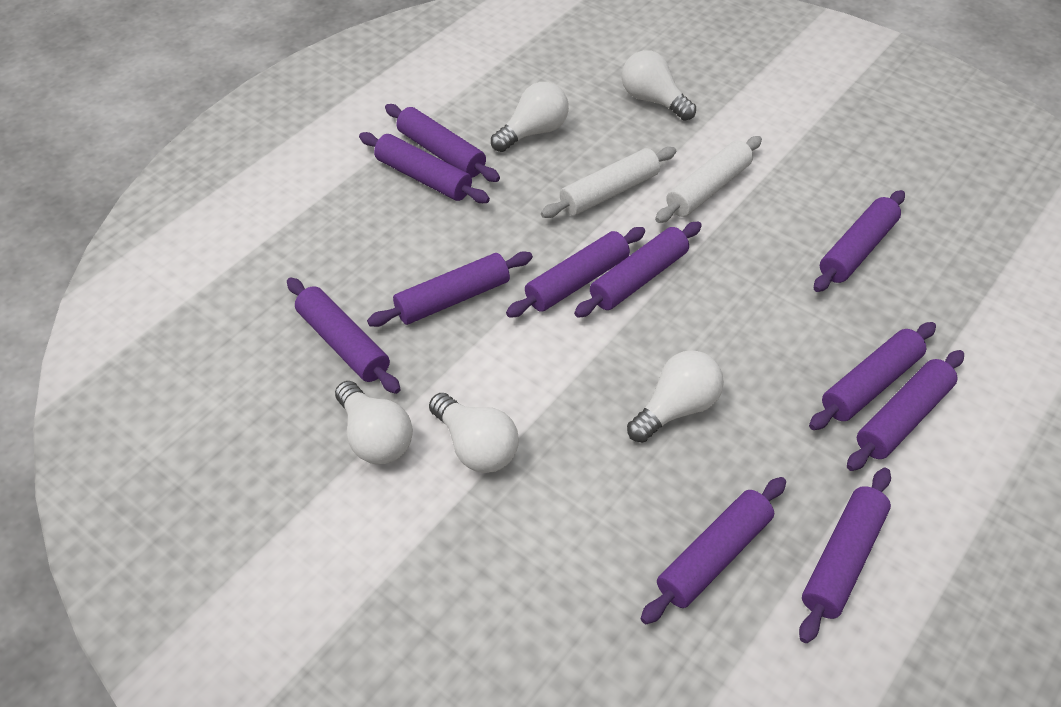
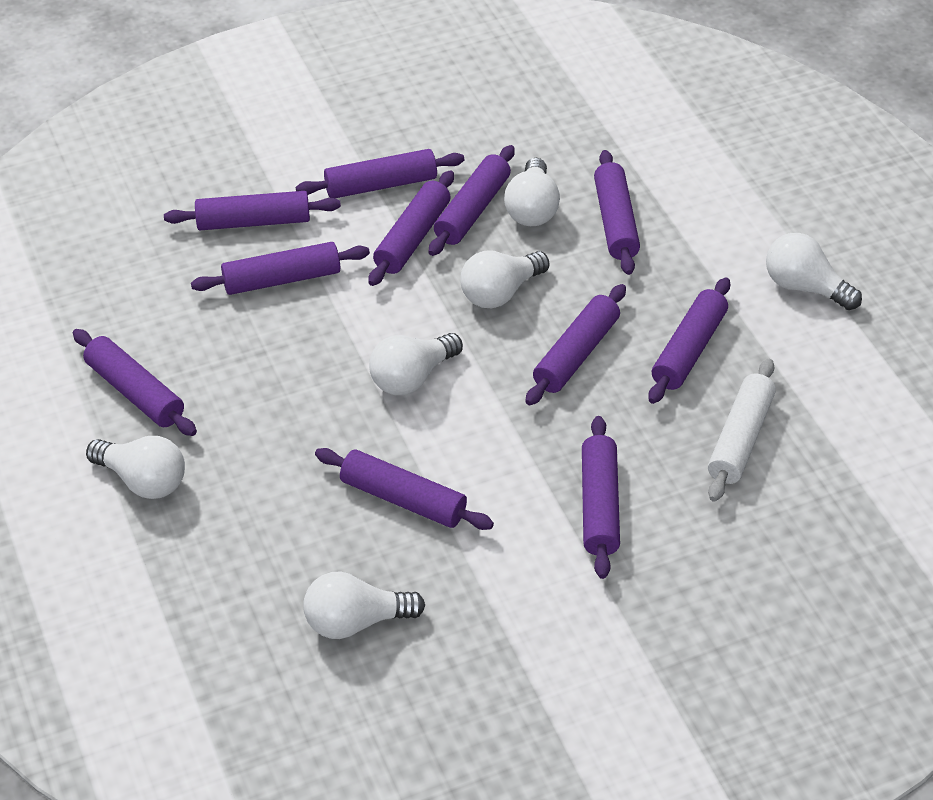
white light bulb: 5 -> 6
white rolling pin: 2 -> 1

